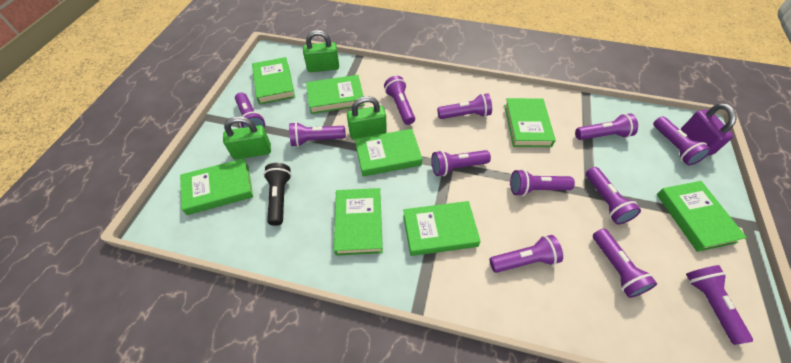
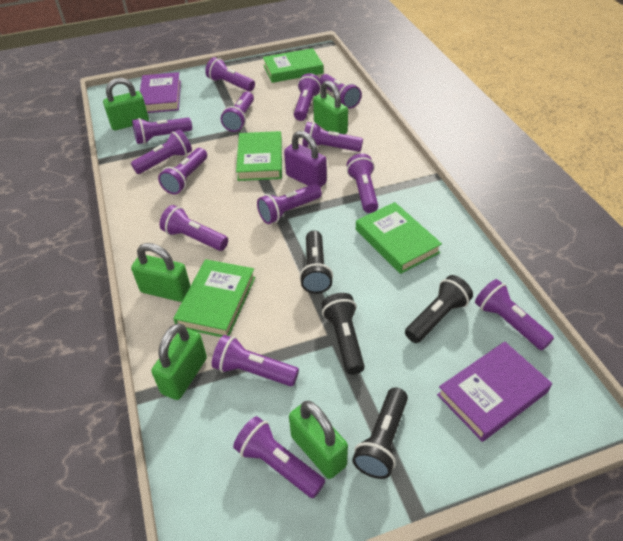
black flashlight: 1 -> 4
green book: 8 -> 4
green padlock: 3 -> 5
purple book: 0 -> 2
purple flashlight: 12 -> 14

